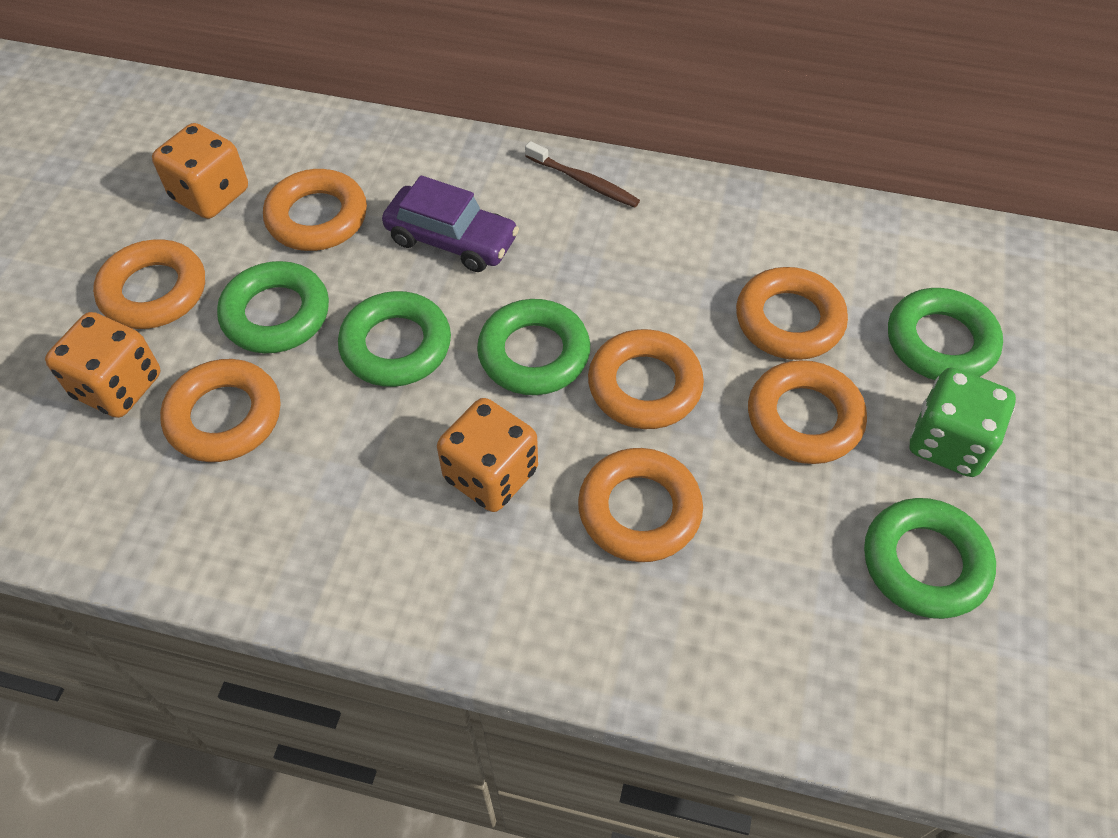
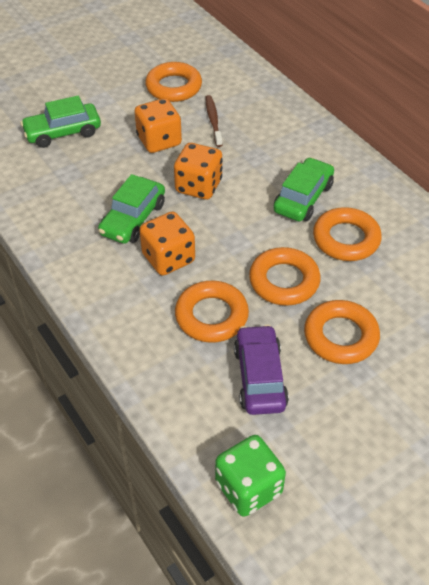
green car: 0 -> 3
green ring: 5 -> 0
orange ring: 7 -> 5

